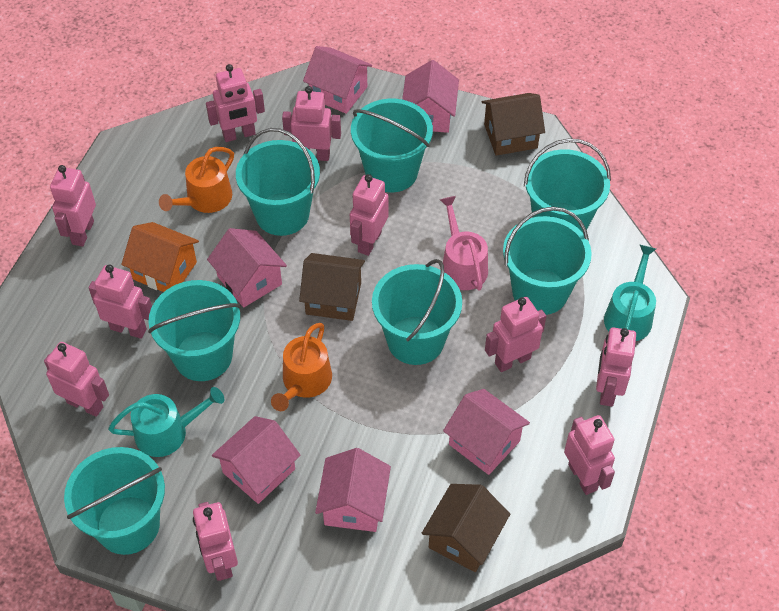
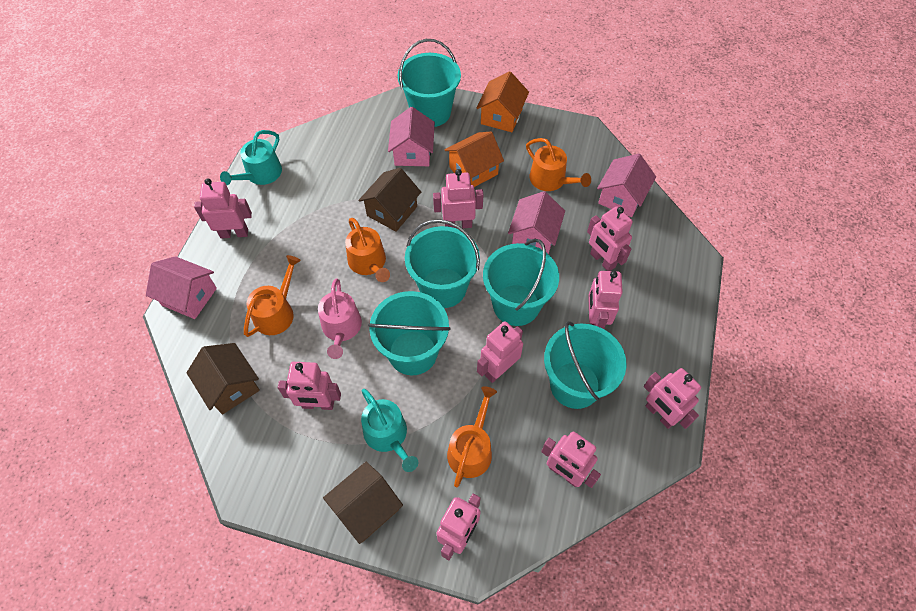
orange house: 1 -> 2
orange watering can: 2 -> 4
pink house: 6 -> 4
pink robot: 10 -> 9
turquoise bucket: 7 -> 5

